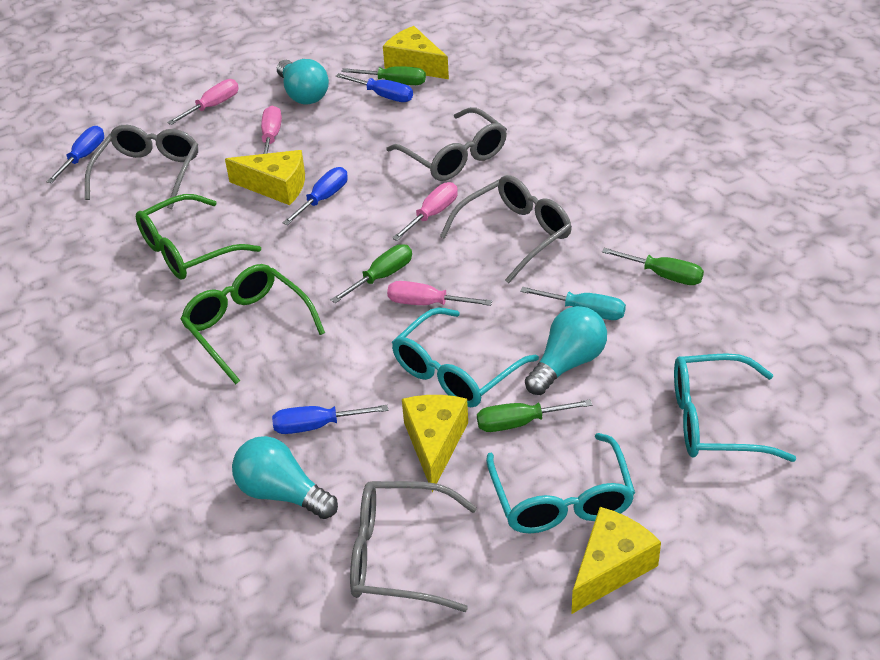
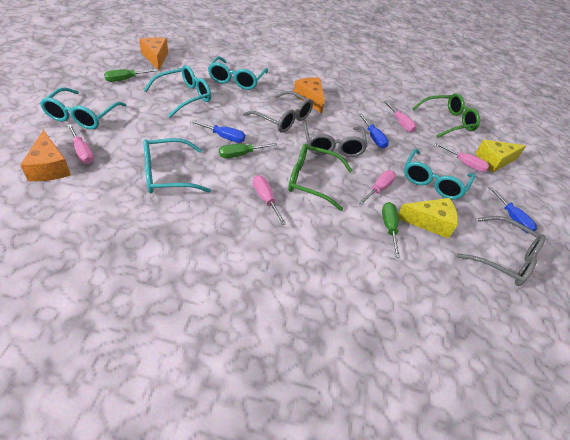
blue screwdriver: 4 -> 3
green screwdriver: 4 -> 3
grey glasses: 4 -> 3
orange cheese: 0 -> 3
pink screwdriver: 4 -> 5
turquoise glasses: 3 -> 5
turquoise light bulb: 3 -> 0
turquoise screwdriver: 1 -> 0
yellow cheese: 4 -> 2

